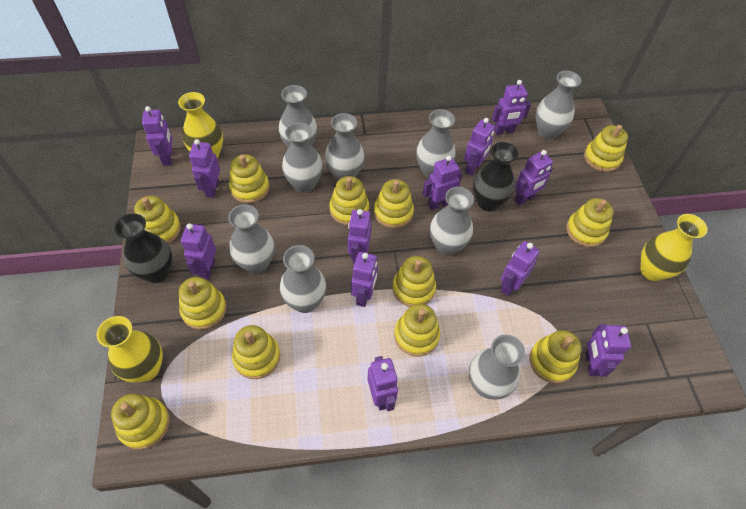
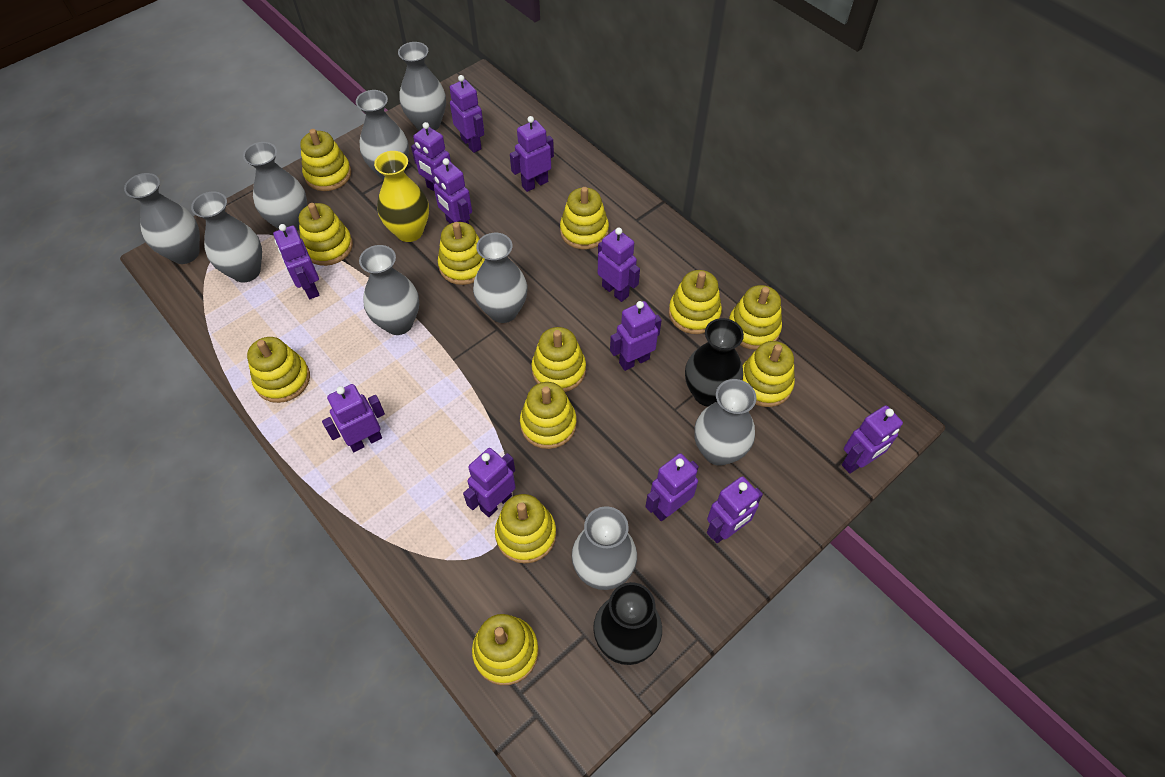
yellow vase: 3 -> 1

